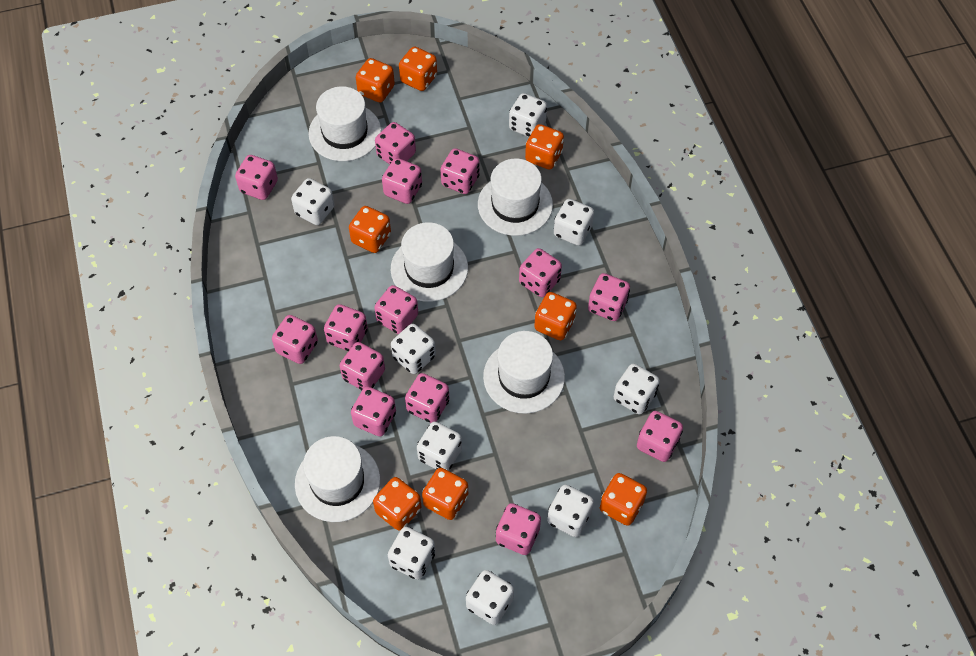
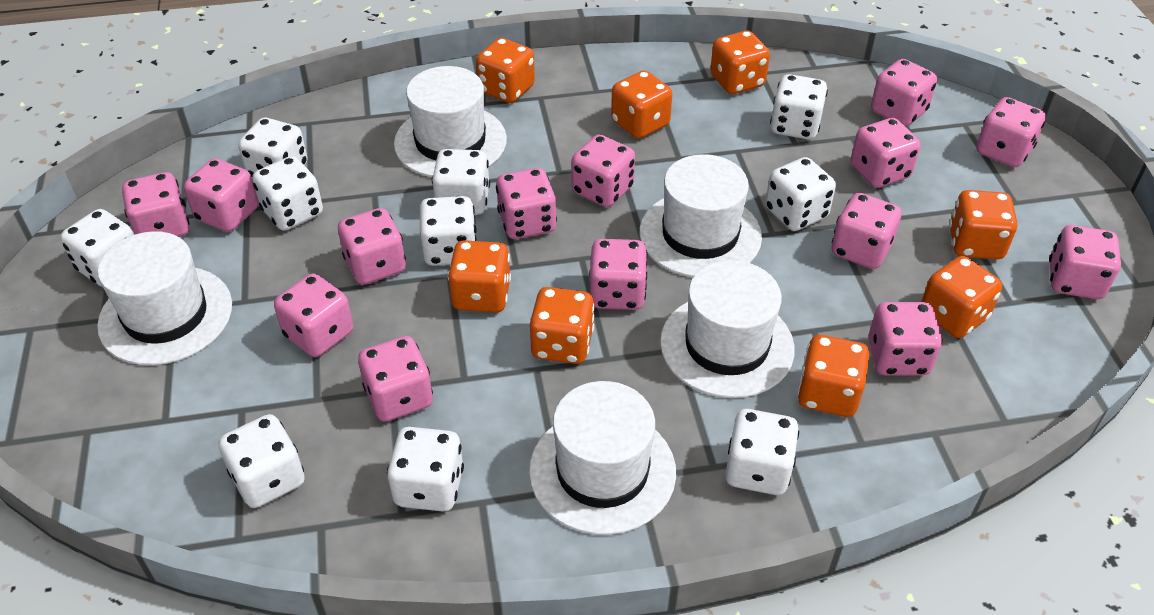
white dice: 9 -> 10

